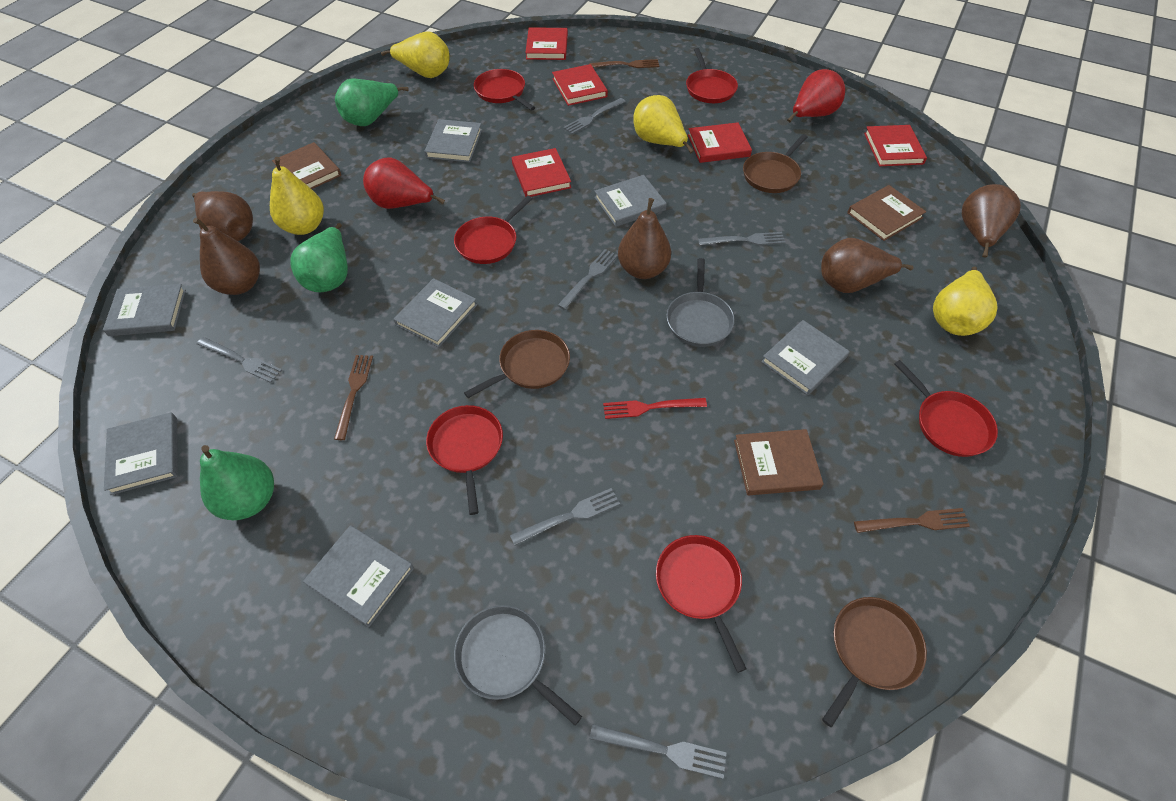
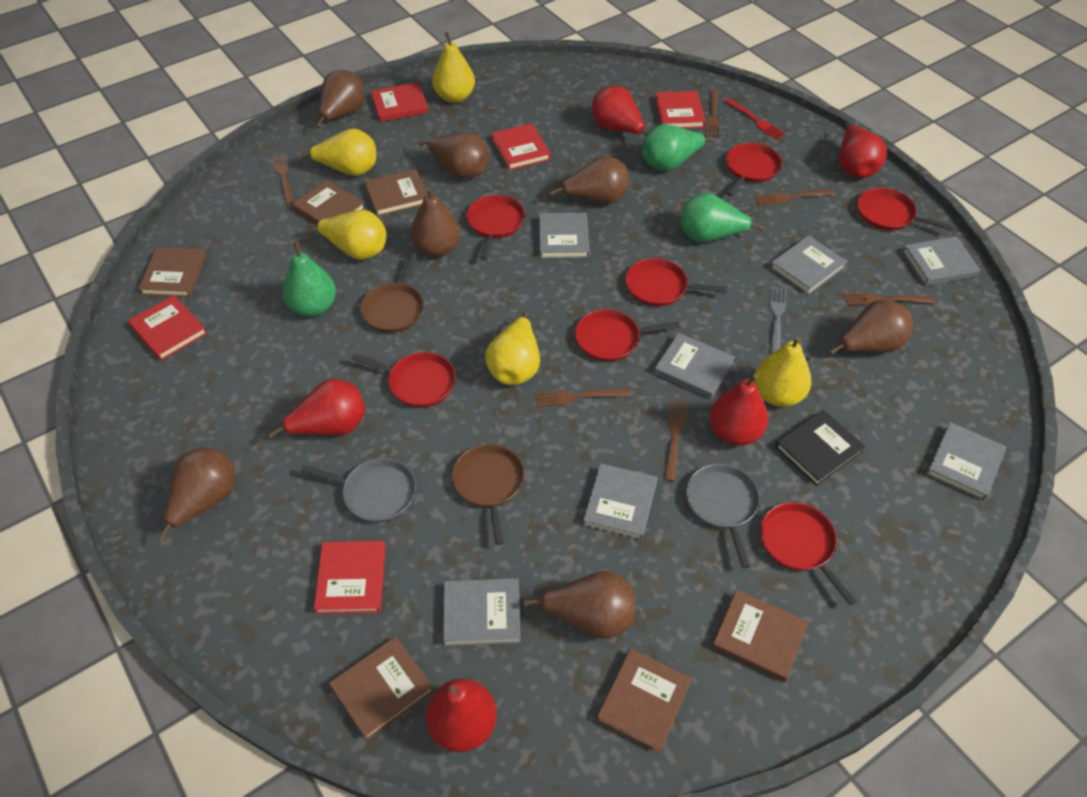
black book: 0 -> 1
brown book: 3 -> 6
brown fork: 3 -> 6
brown pan: 3 -> 2
brown pear: 5 -> 7
grey fork: 6 -> 1
red pan: 6 -> 7
red pear: 2 -> 5
yellow pear: 4 -> 5

